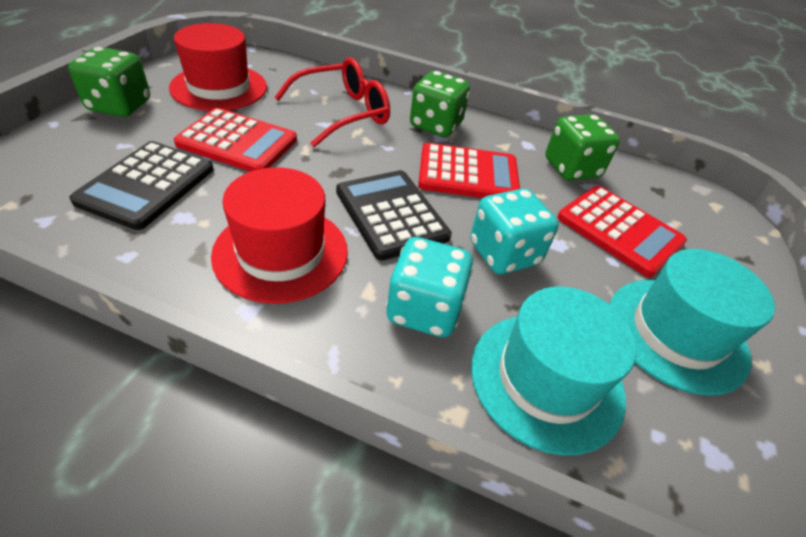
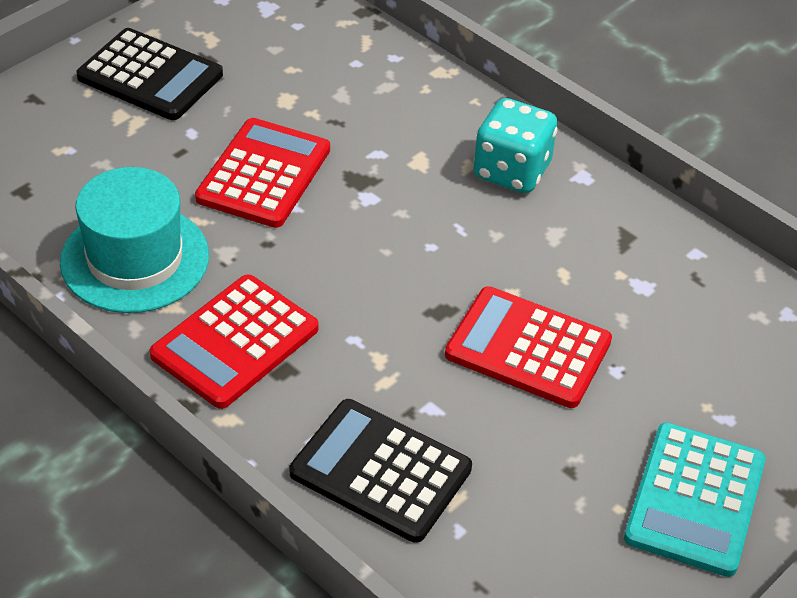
green dice: 3 -> 0
red glasses: 1 -> 0
red hat: 2 -> 0
turquoise calculator: 0 -> 1
turquoise dice: 2 -> 1
turquoise hat: 2 -> 1

